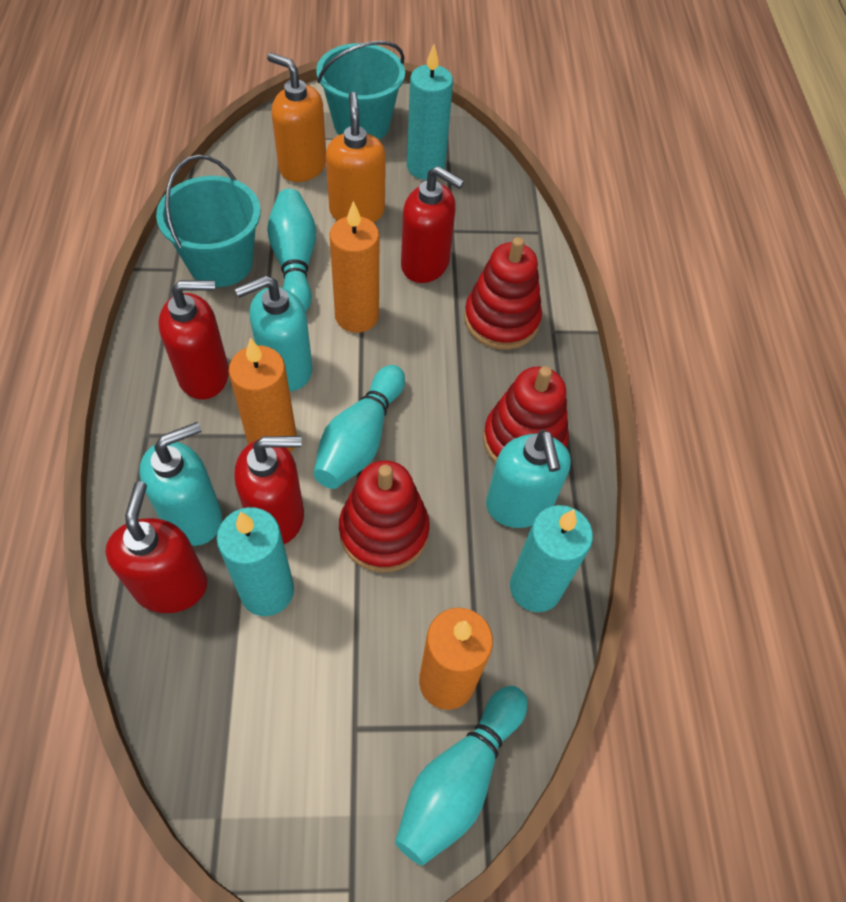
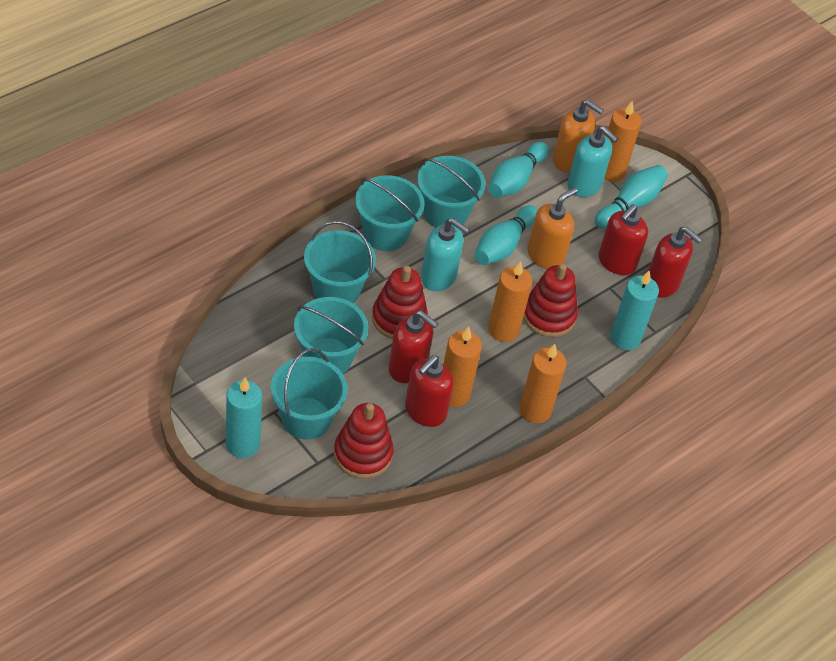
orange candle: 3 -> 4
turquoise bucket: 2 -> 5
turquoise candle: 3 -> 2
turquoise soap dispenser: 3 -> 2

